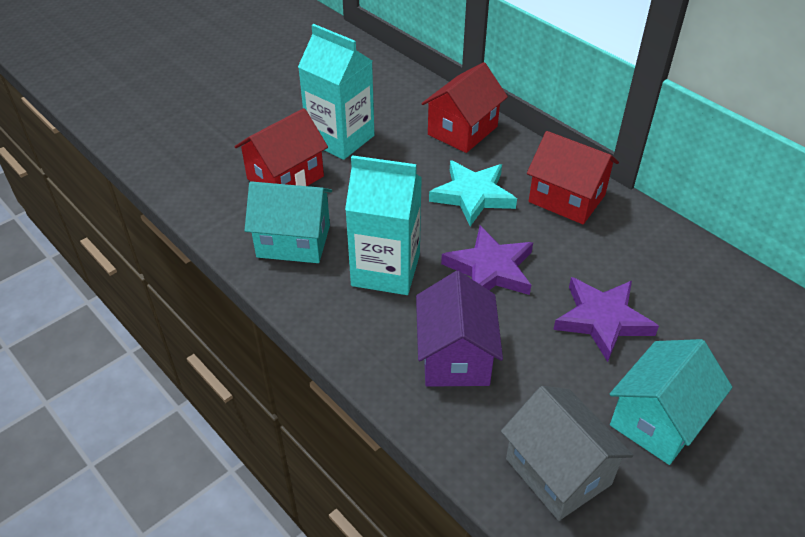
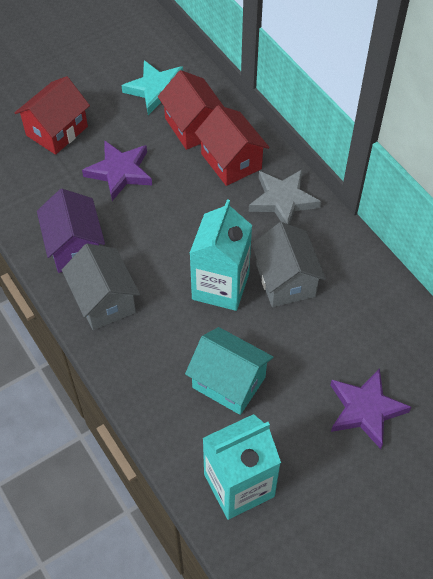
grey house: 1 -> 2
grey star: 0 -> 1
turquoise house: 2 -> 1

